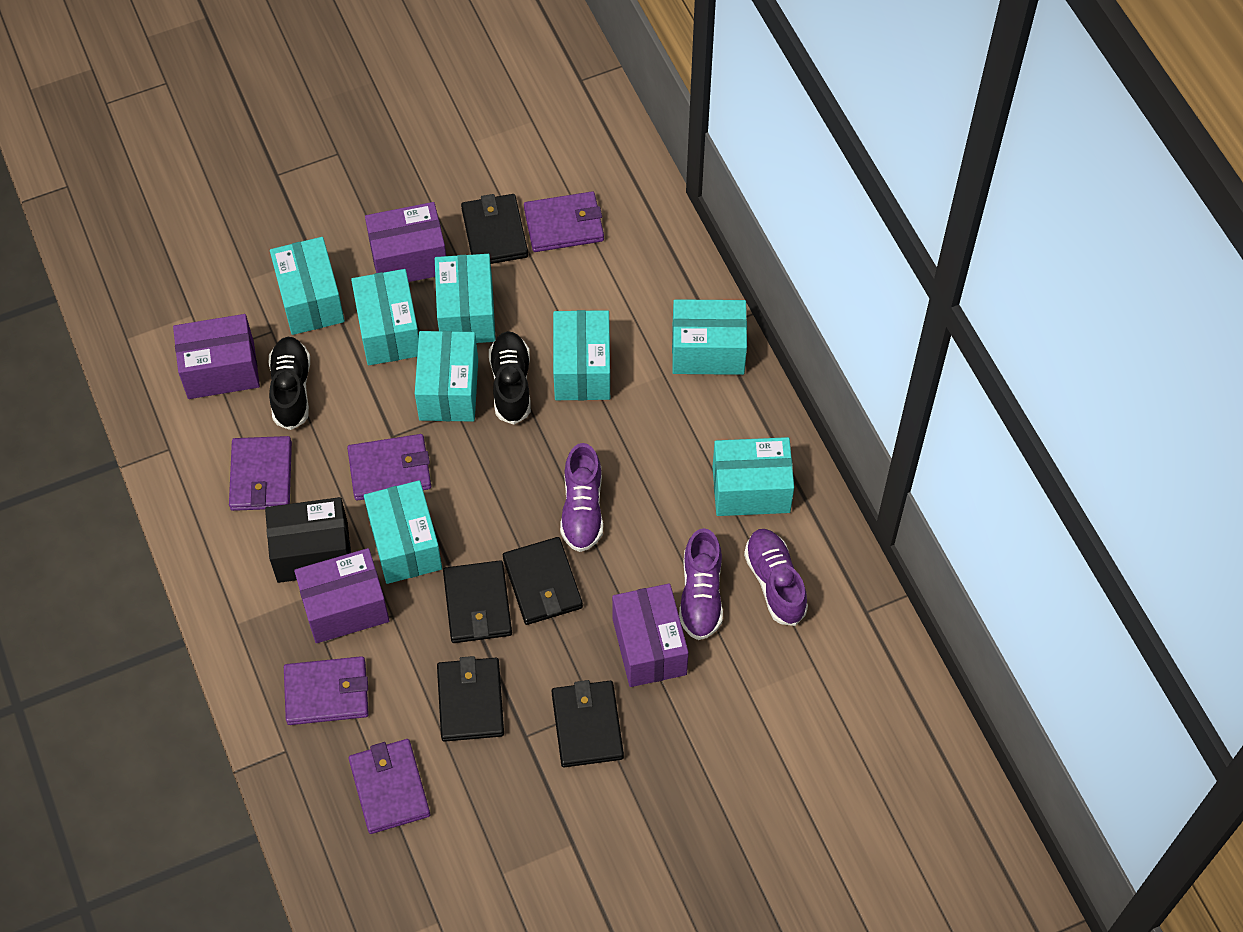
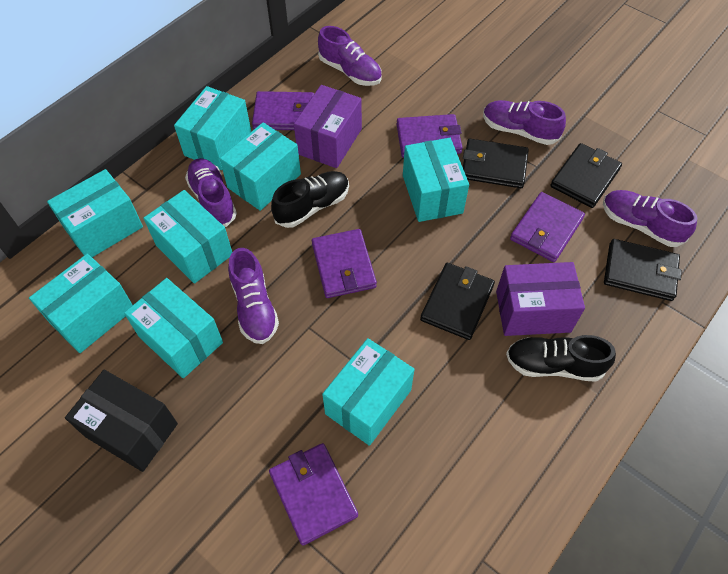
black wallet: 5 -> 4
purple box: 4 -> 2
purple shoe: 3 -> 5

